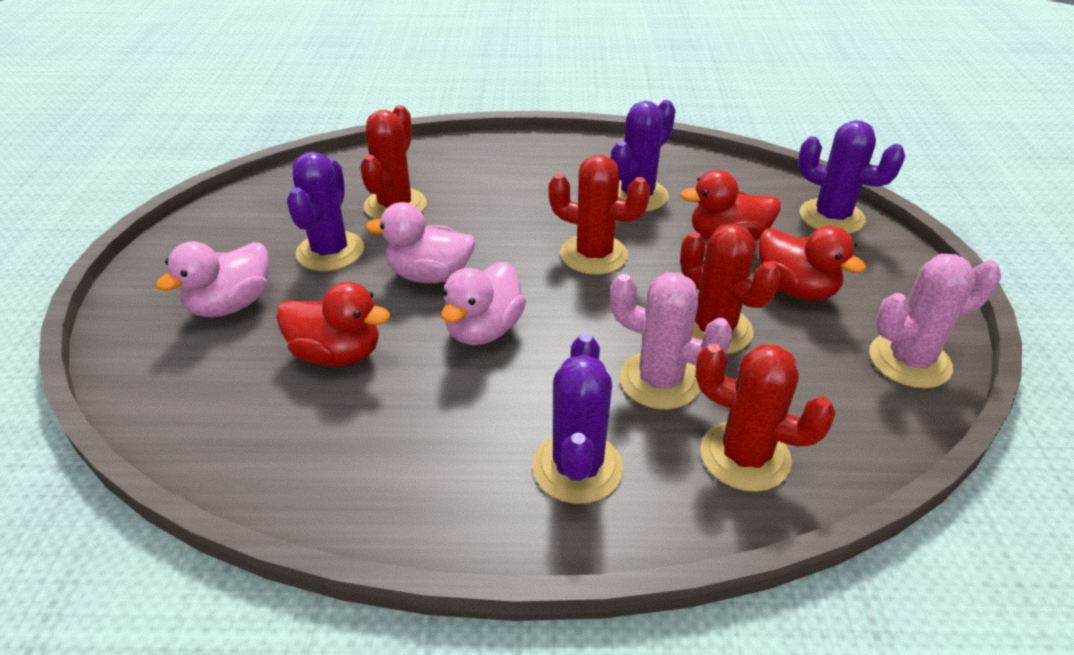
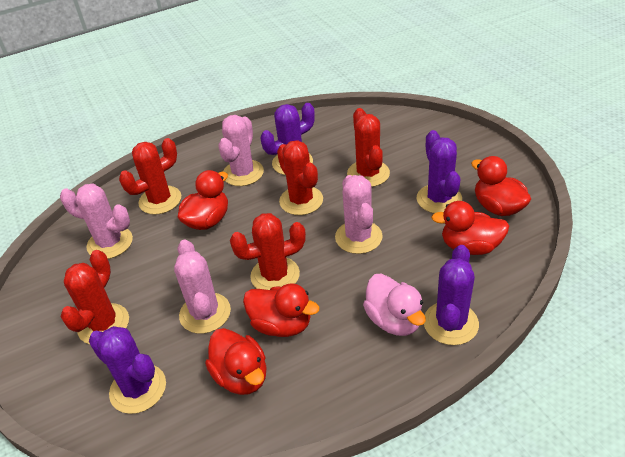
pink cactus: 2 -> 4
pink duck: 3 -> 1
red cactus: 4 -> 5
red duck: 3 -> 5

